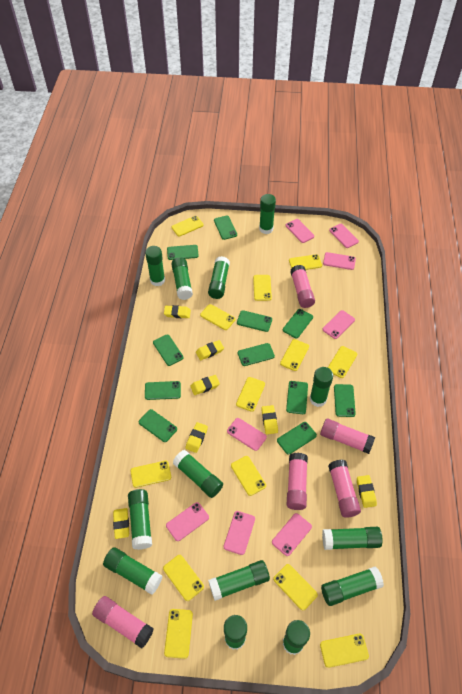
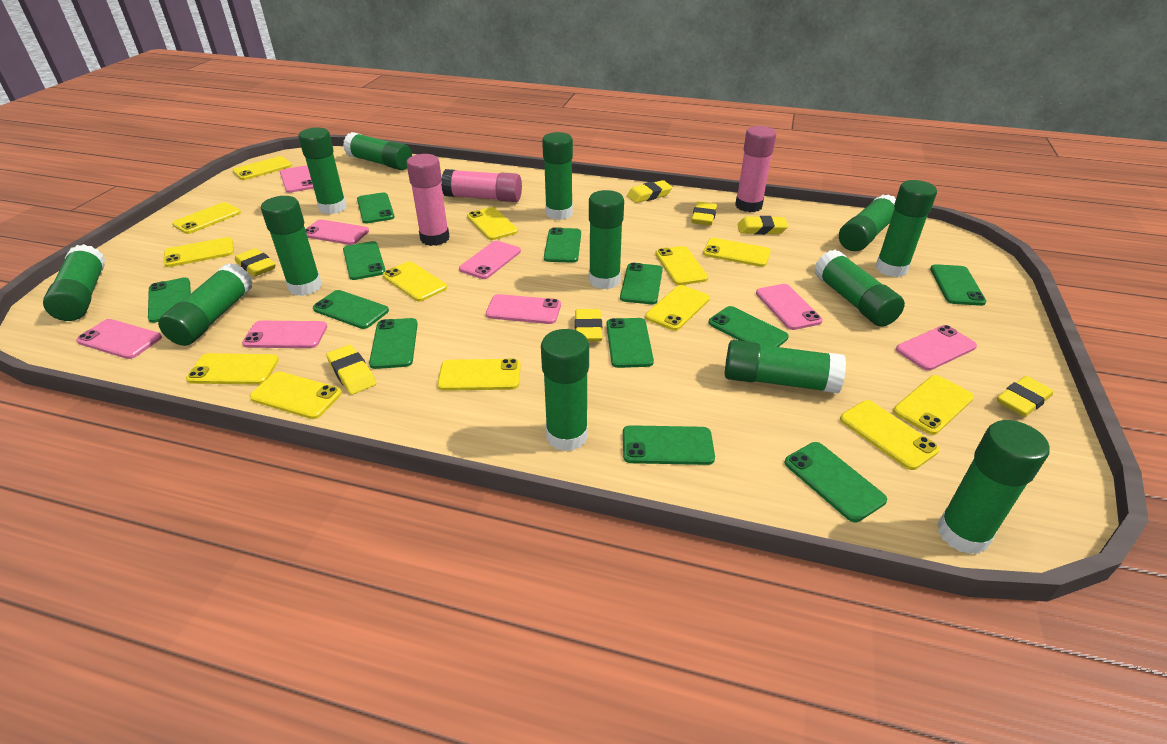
green phone: 11 -> 12
pink glue stick: 5 -> 3

